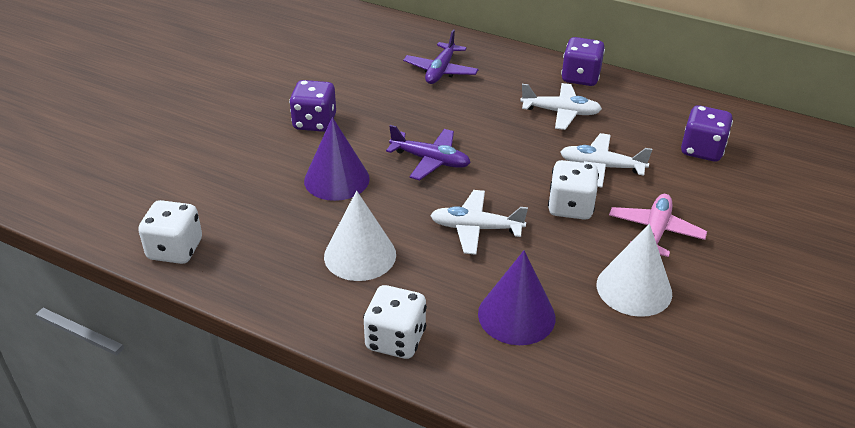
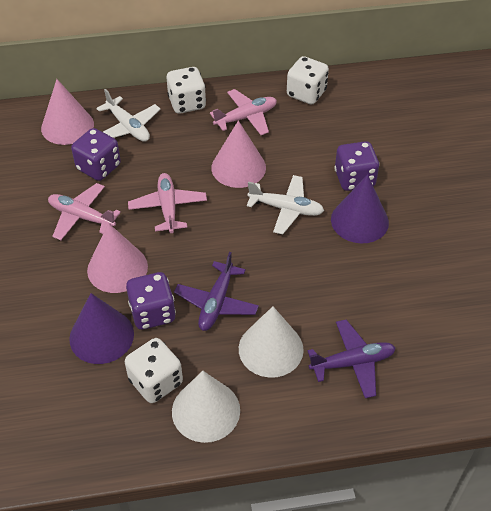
pink cone: 0 -> 3
pink plane: 1 -> 3
white plane: 3 -> 2

